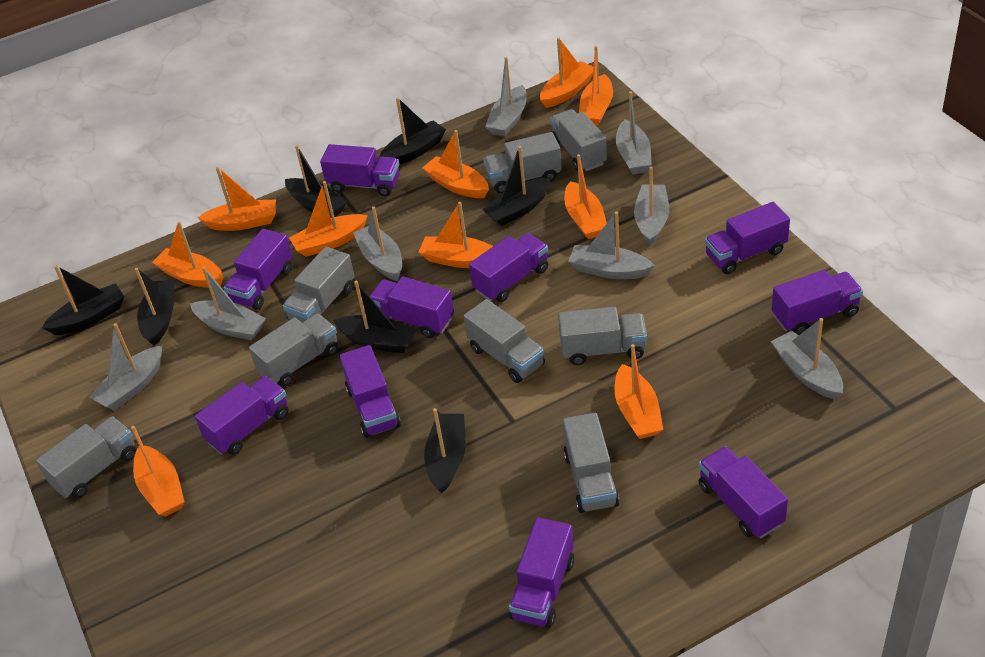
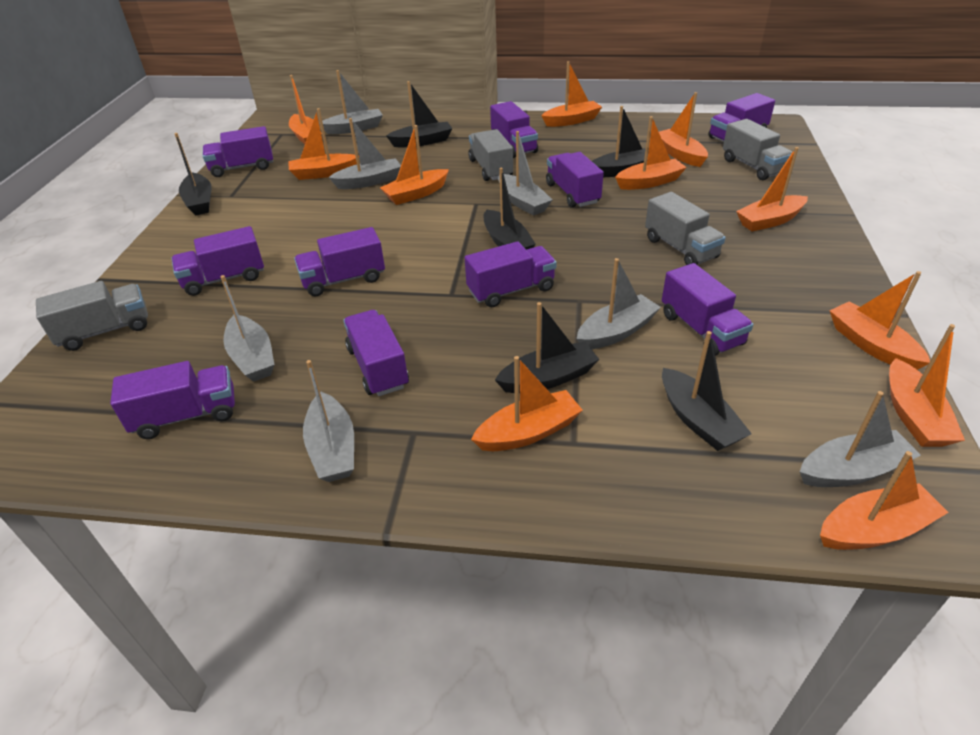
black boat: 7 -> 6
grey boat: 8 -> 7
grey truck: 8 -> 4
orange boat: 10 -> 11

